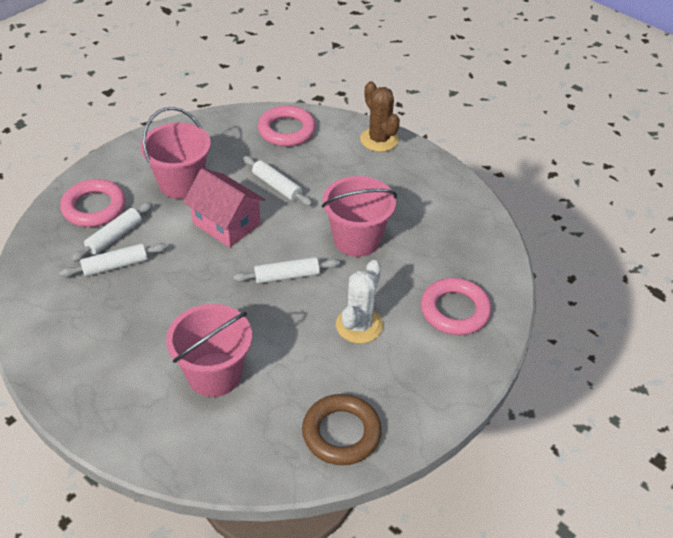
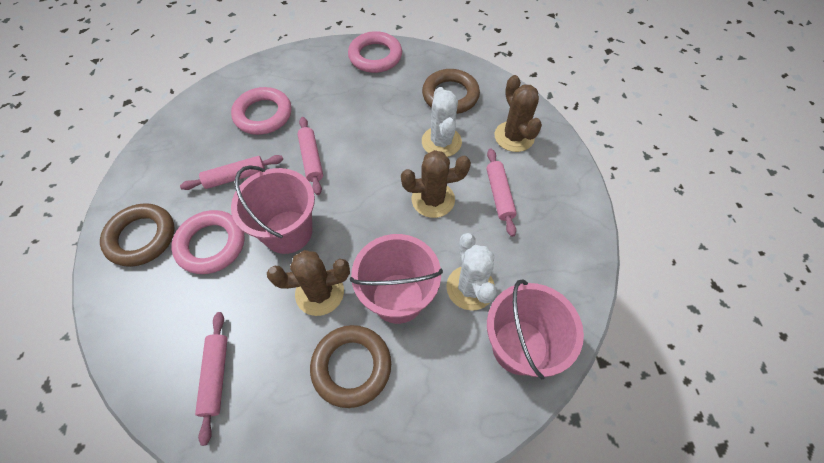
brown cactus: 1 -> 3
brown ring: 1 -> 3
pink house: 1 -> 0
pink rolling pin: 0 -> 4
white cactus: 1 -> 2
white rolling pin: 4 -> 0

